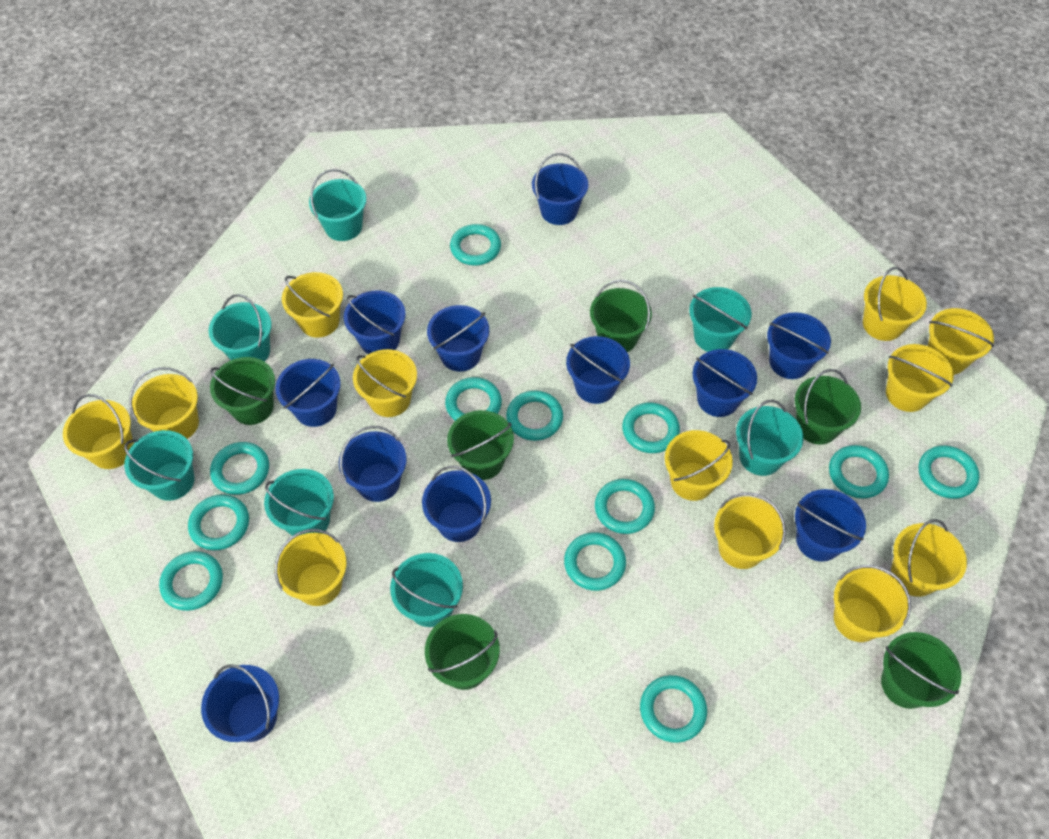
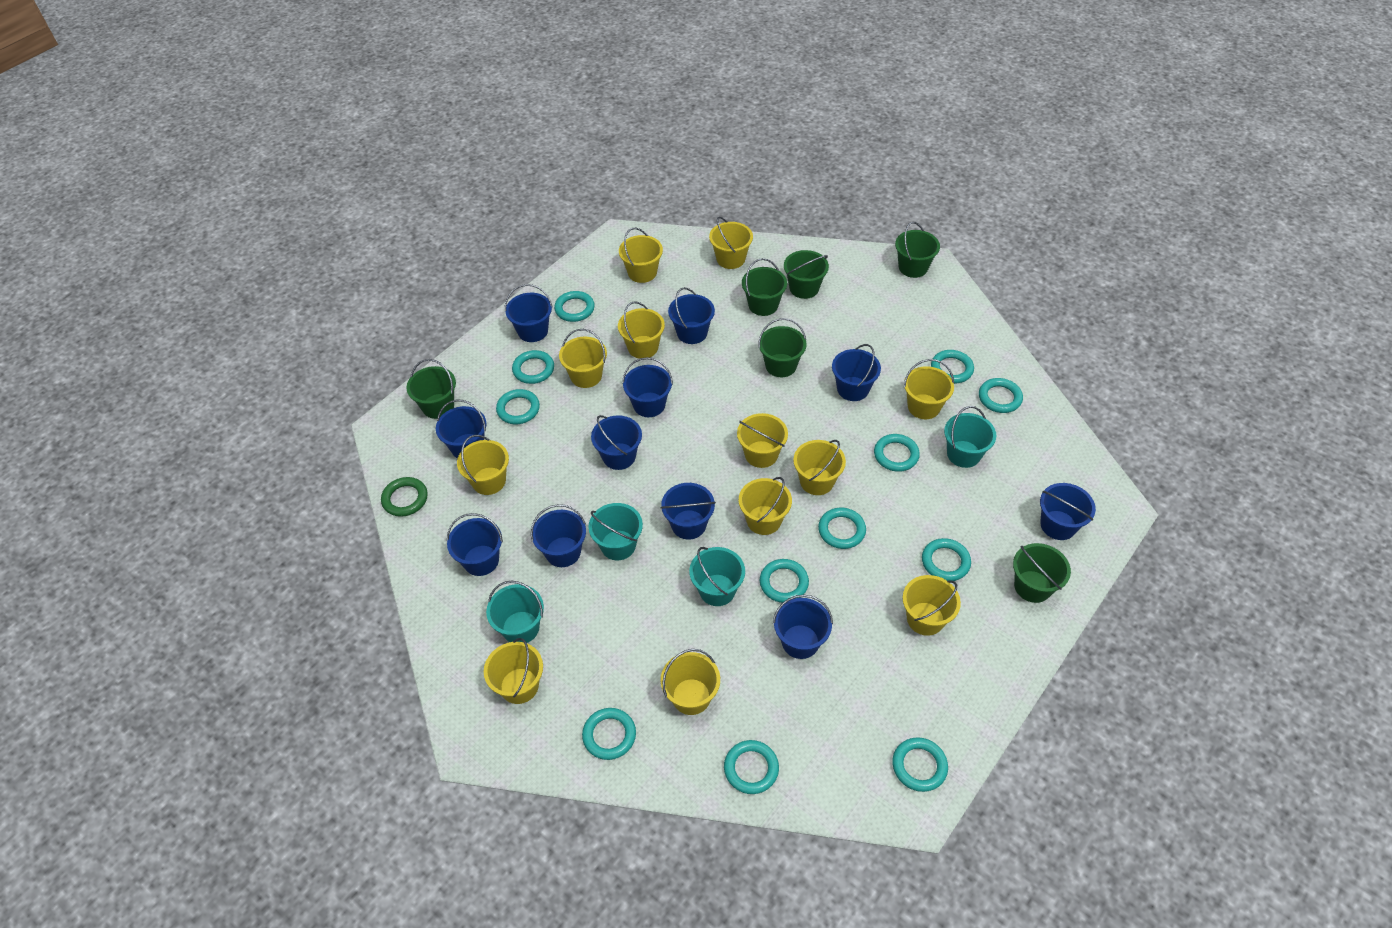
green ring: 0 -> 1
turquoise bucket: 7 -> 4

